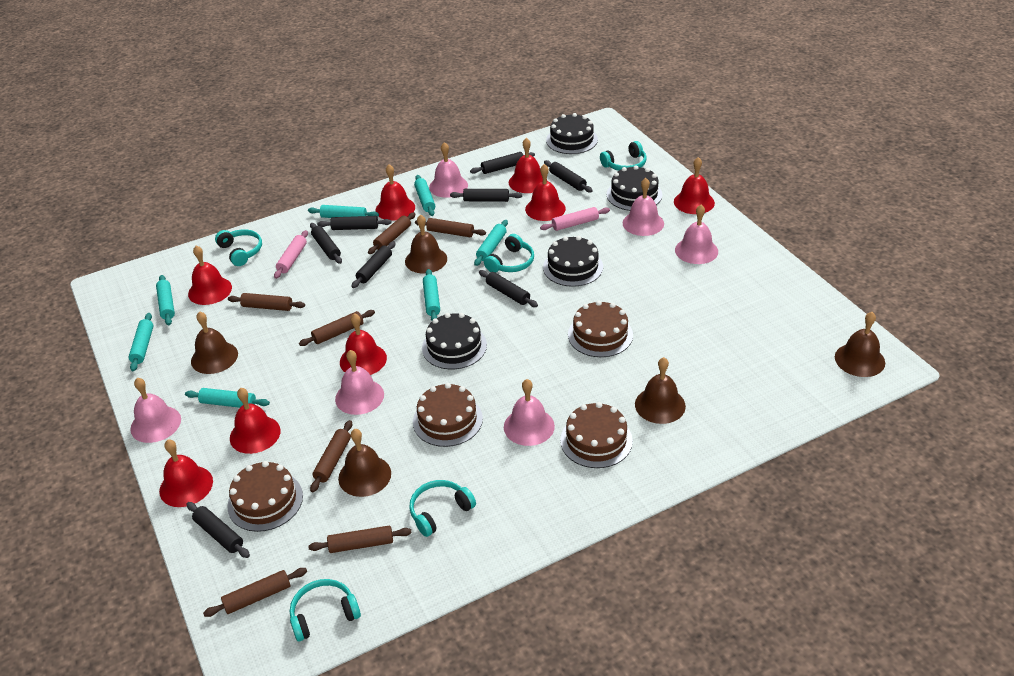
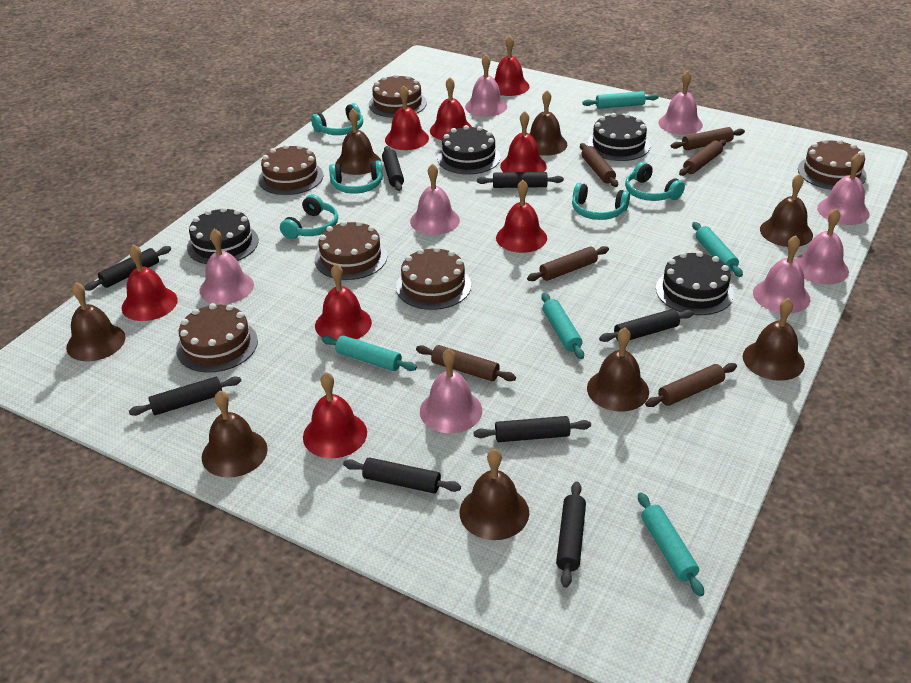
brown bell: 5 -> 8
brown cake: 4 -> 6
brown rolling pin: 7 -> 6
pink bell: 6 -> 8
pink rolling pin: 2 -> 0
turquoise rolling pin: 7 -> 5

